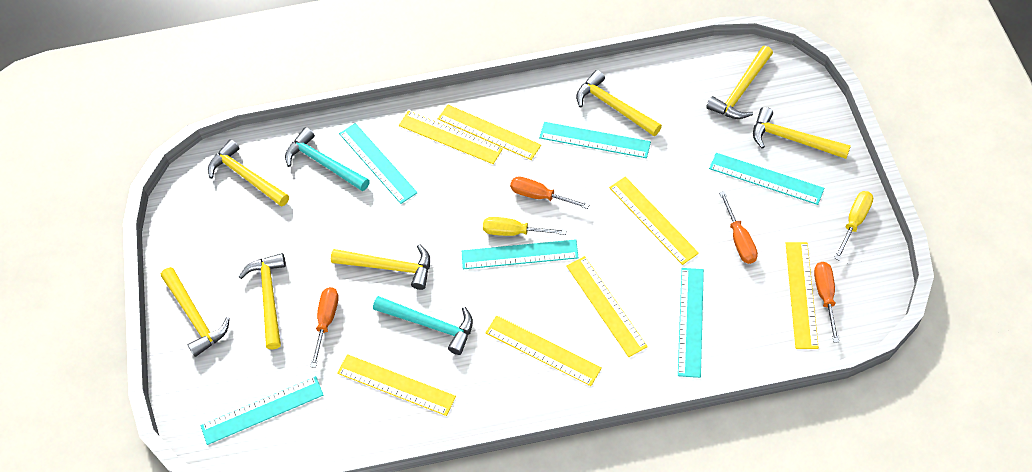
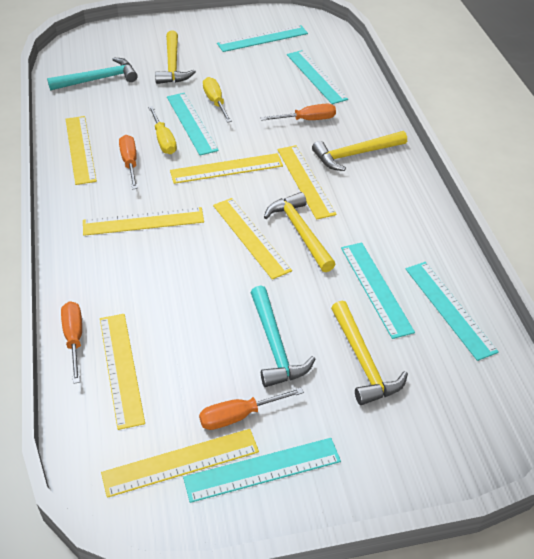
yellow hammer: 7 -> 4

